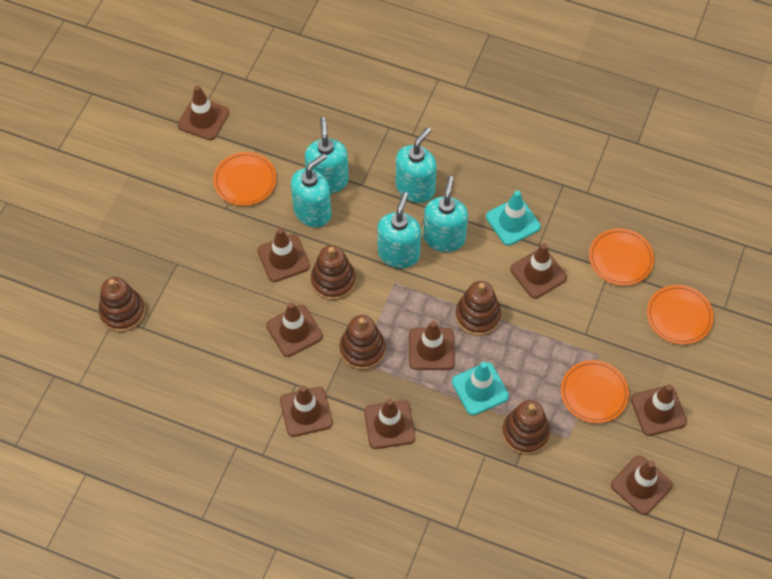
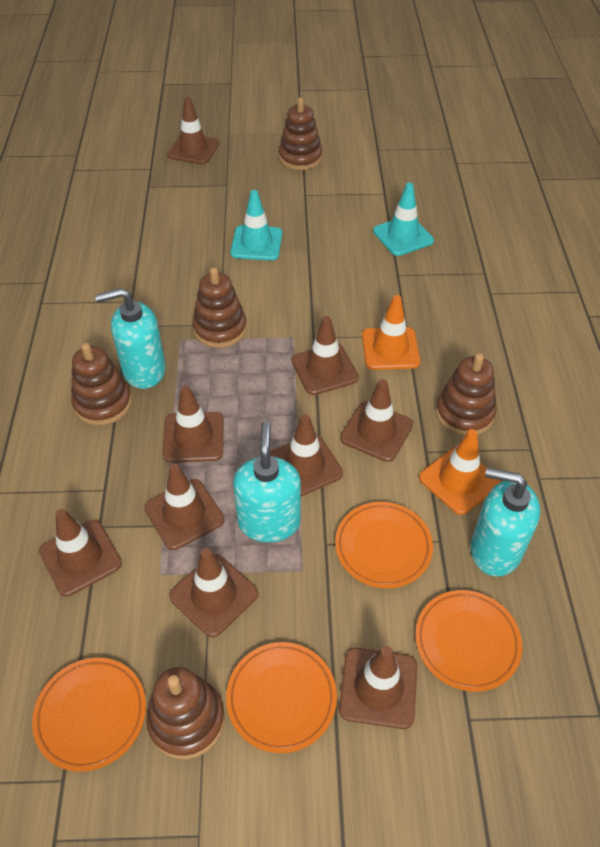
orange traffic cone: 0 -> 2
turquoise soap dispenser: 5 -> 3

